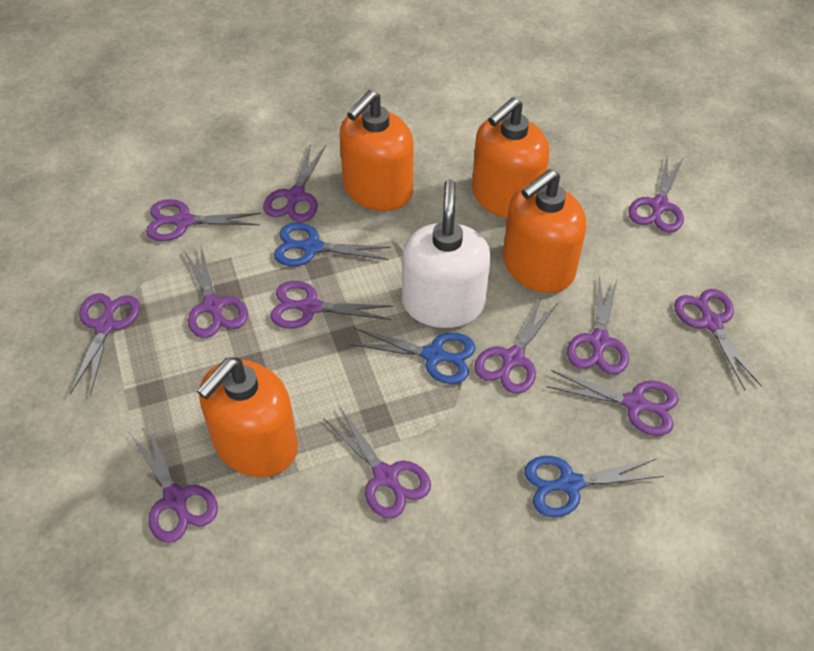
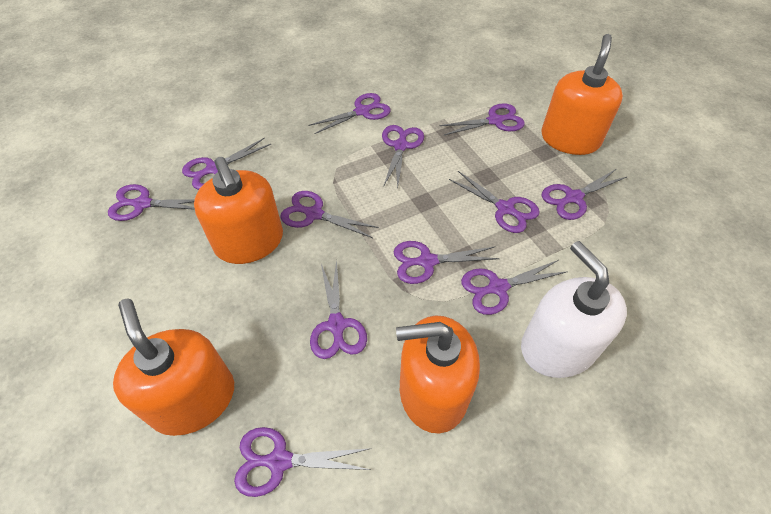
blue scissors: 3 -> 0

